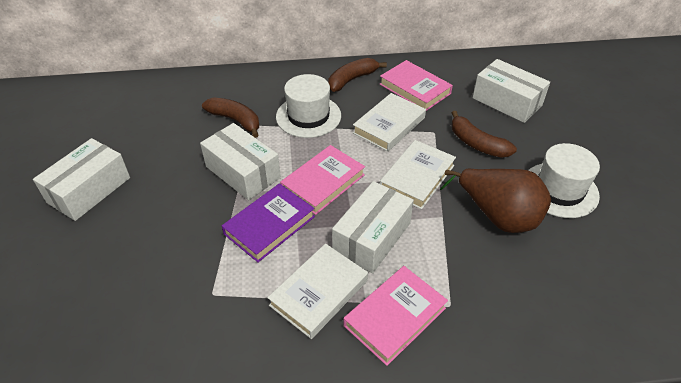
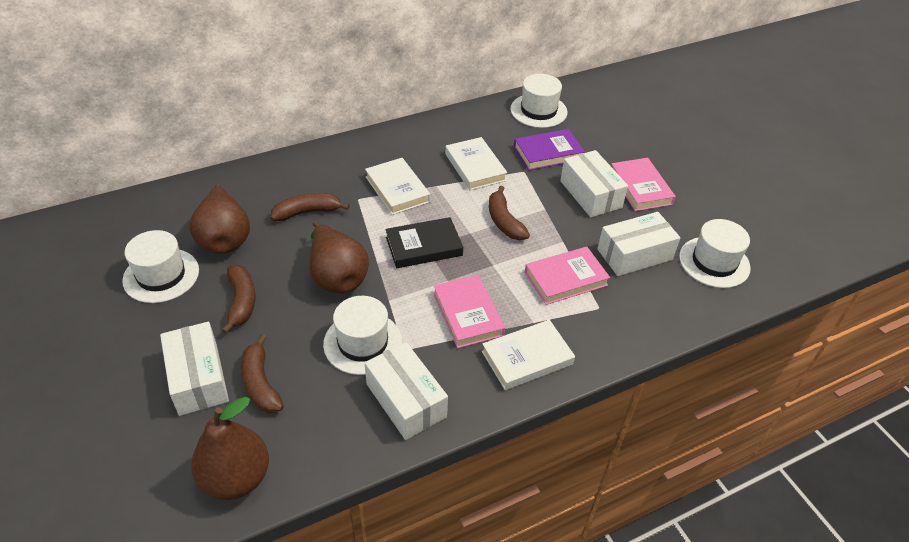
black book: 0 -> 1
brown banana: 3 -> 4
brown pear: 1 -> 3
white hat: 2 -> 4

